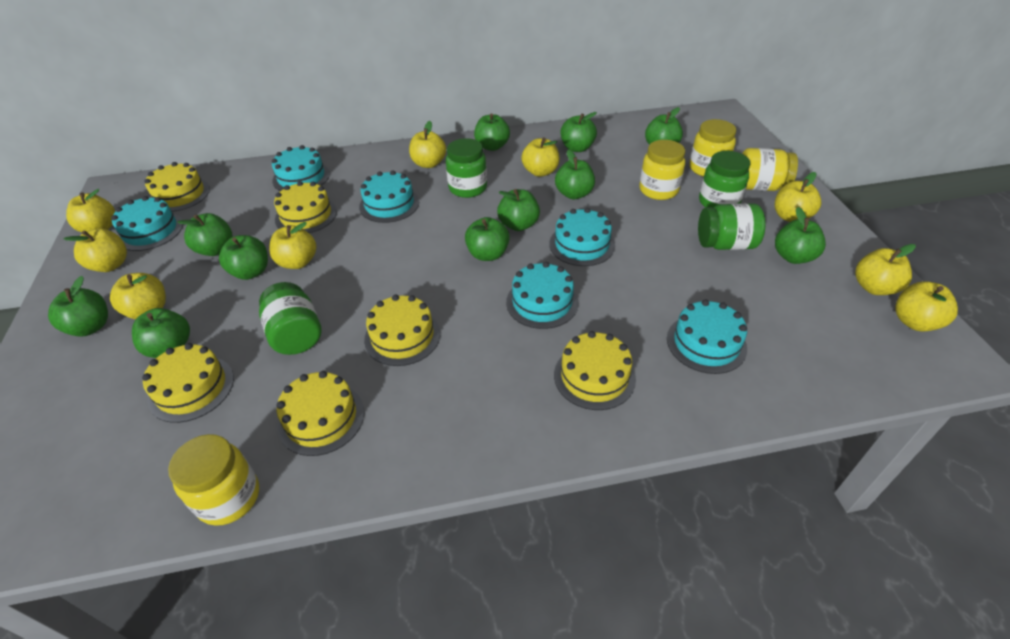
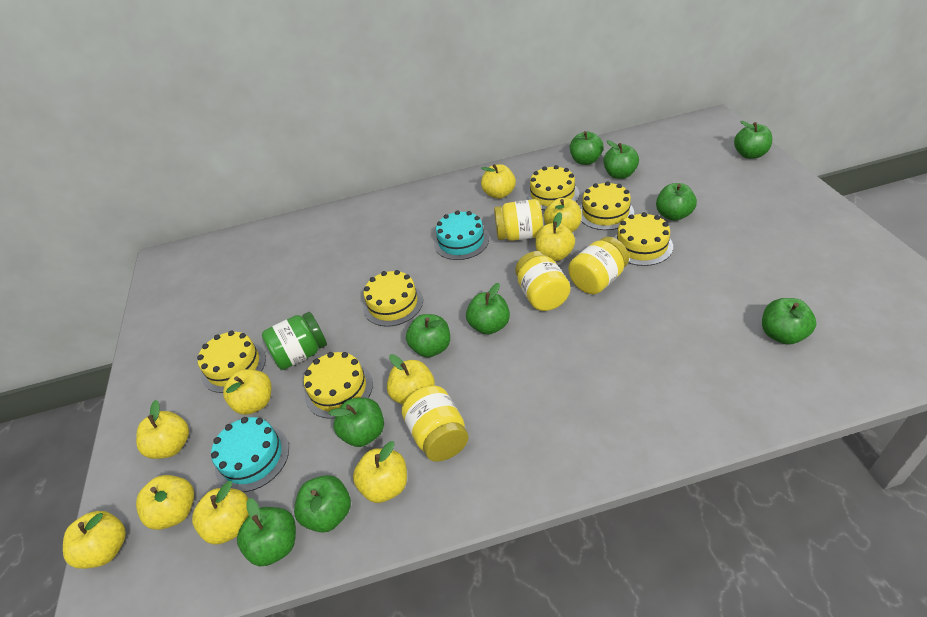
green apple: 11 -> 10
green jar: 4 -> 1
turquoise cake: 6 -> 2
yellow apple: 9 -> 10

